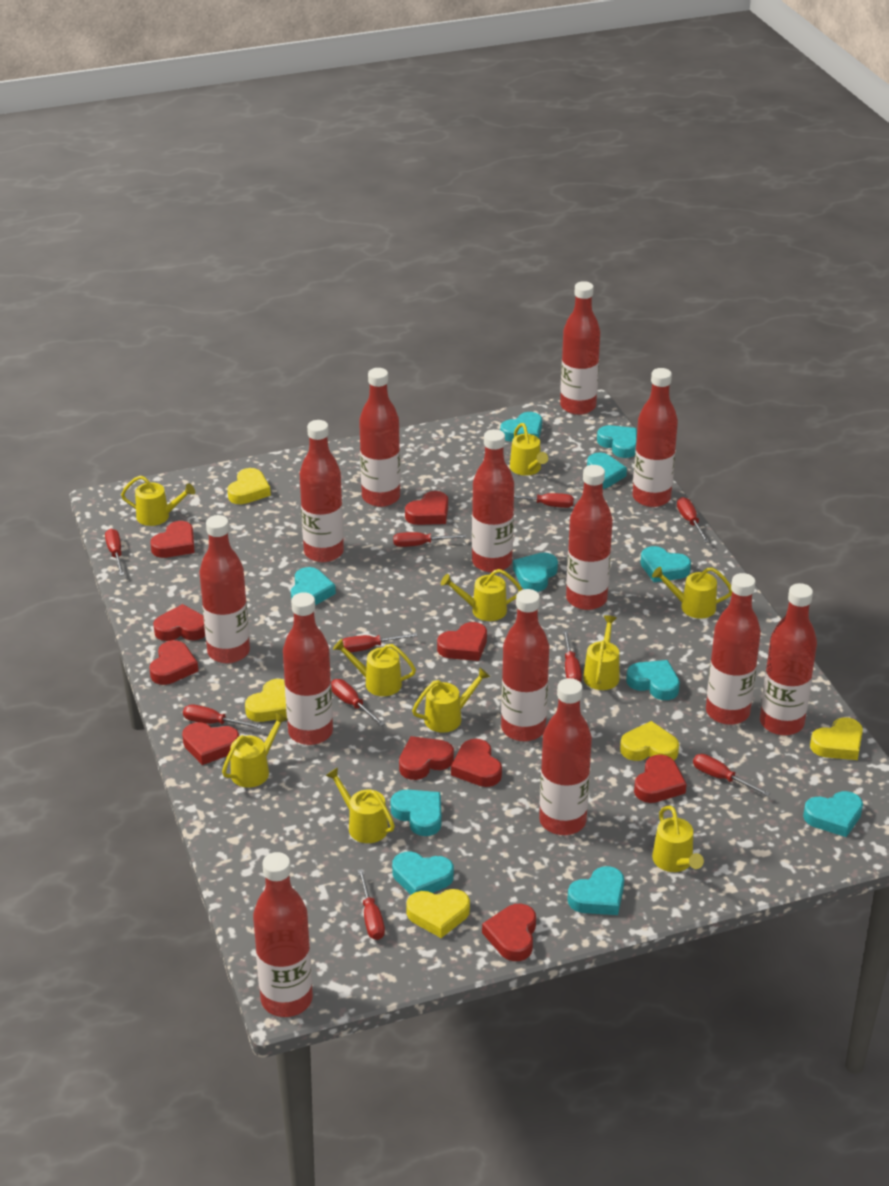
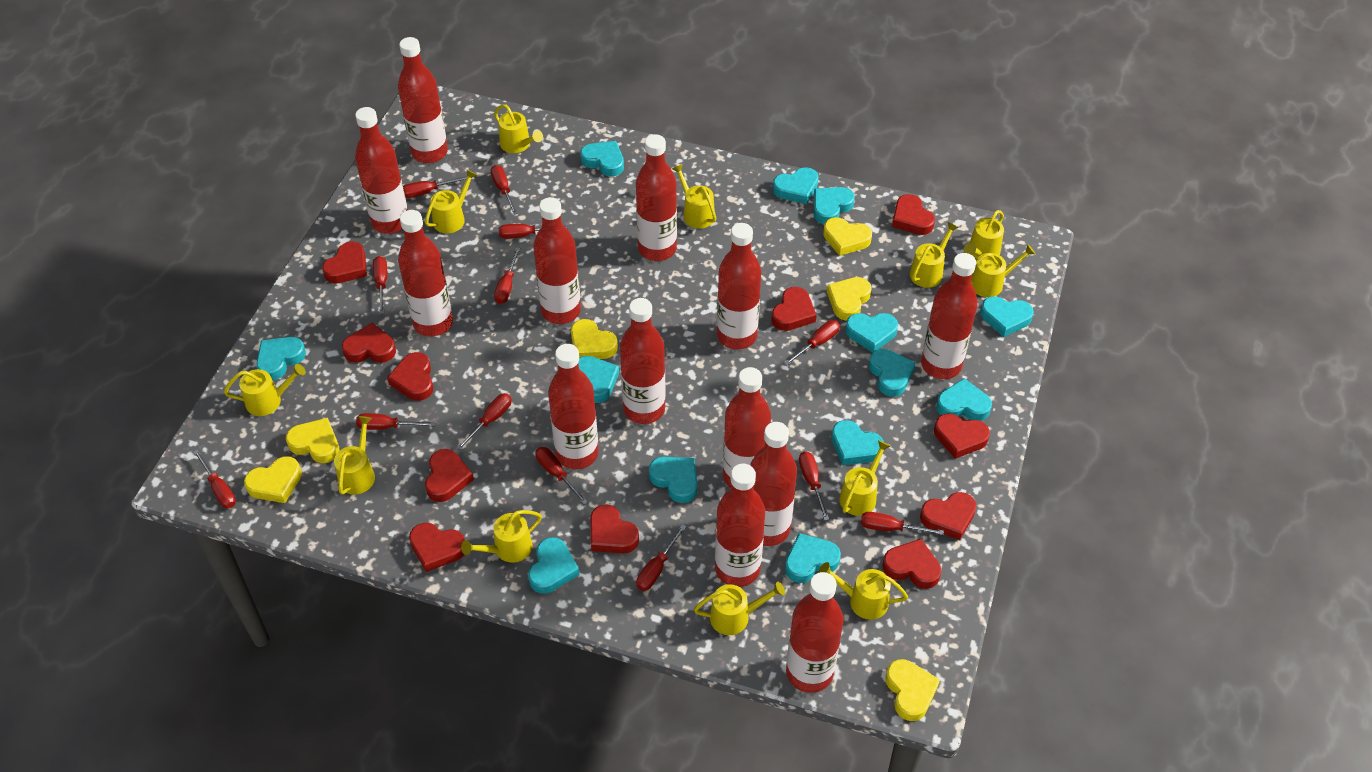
red heart: 10 -> 11
red screwdriver: 10 -> 13
turquoise heart: 11 -> 13
yellow heart: 5 -> 6
yellow watering can: 10 -> 12

